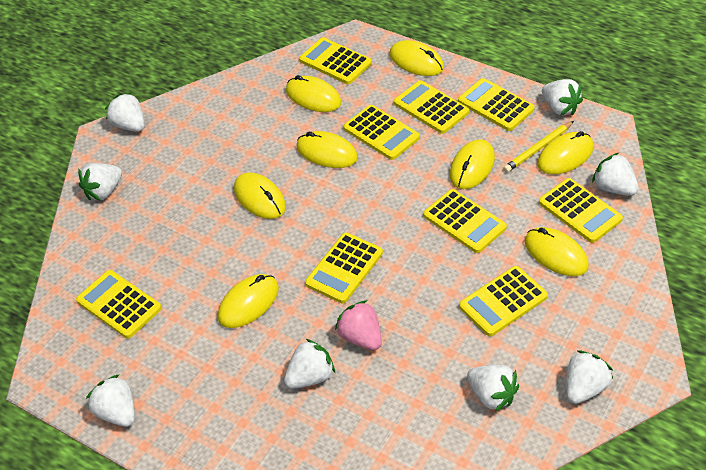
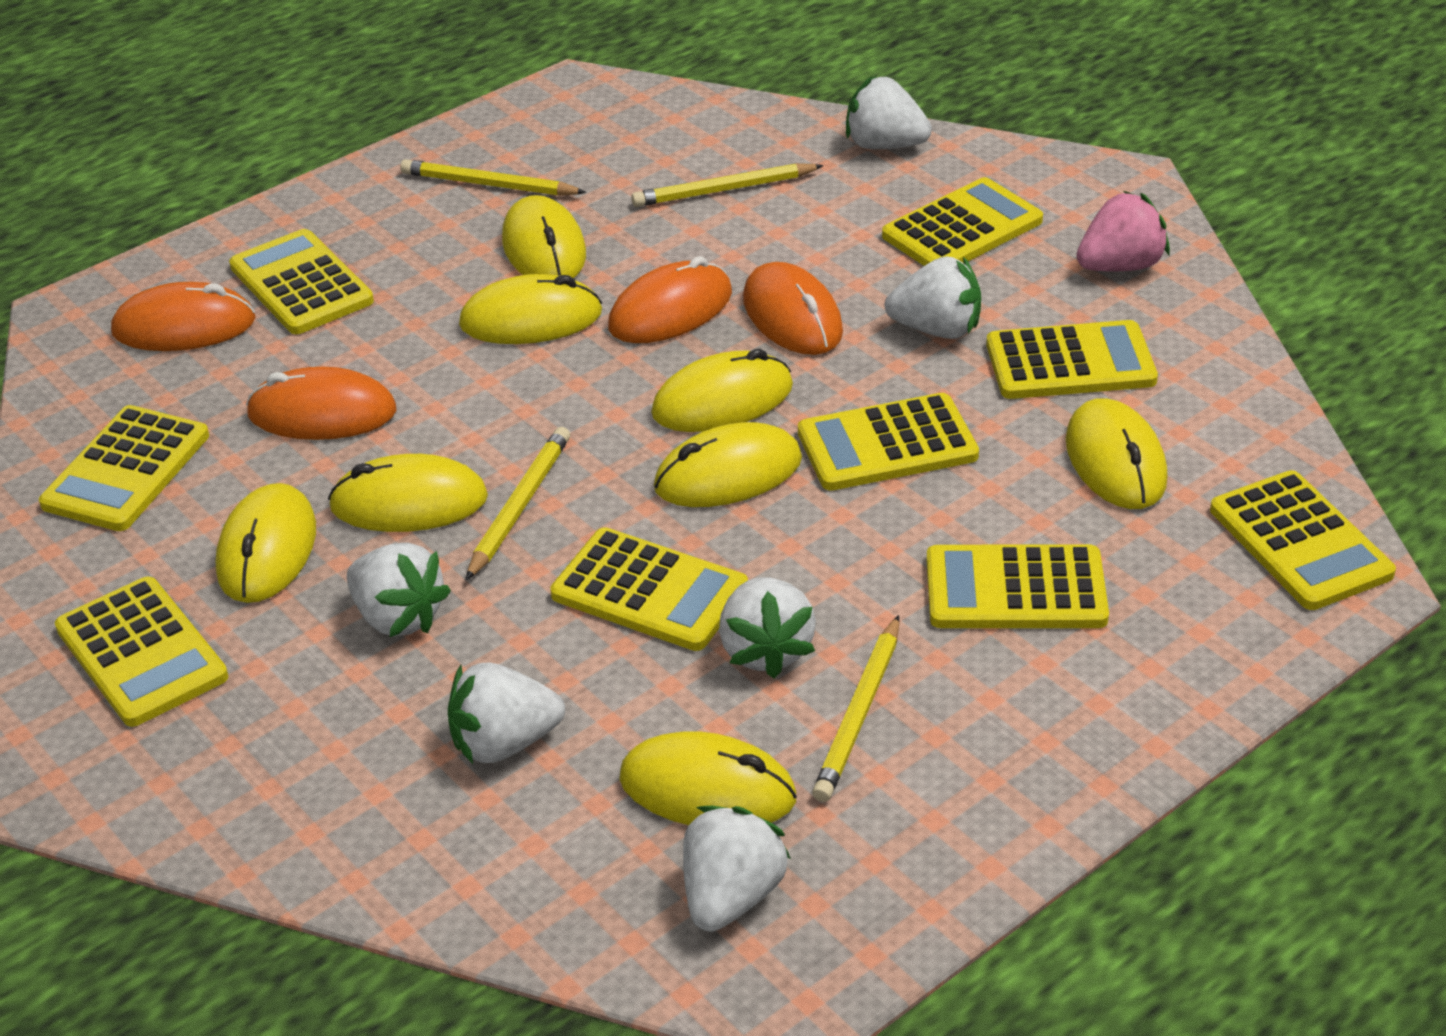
orange mouse: 0 -> 4
white strawberry: 8 -> 6
yellow pencil: 1 -> 4

